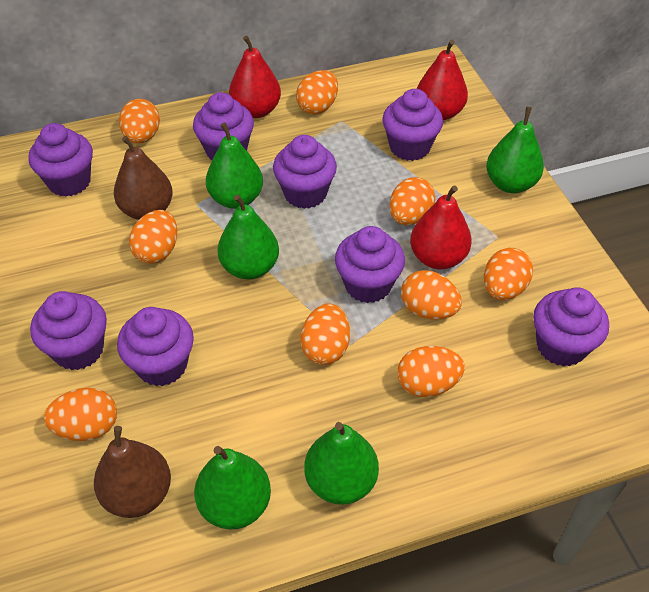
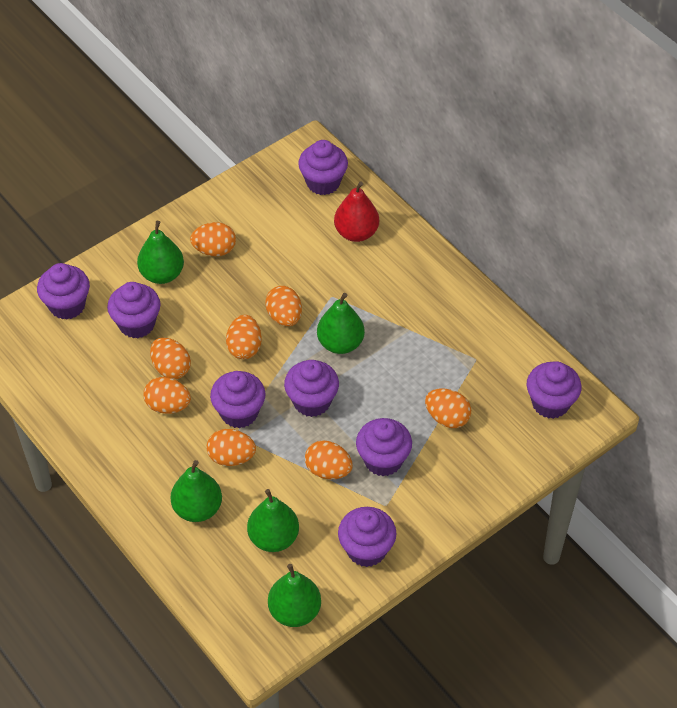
brown pear: 2 -> 0
orange egg: 9 -> 8
red pear: 3 -> 1

